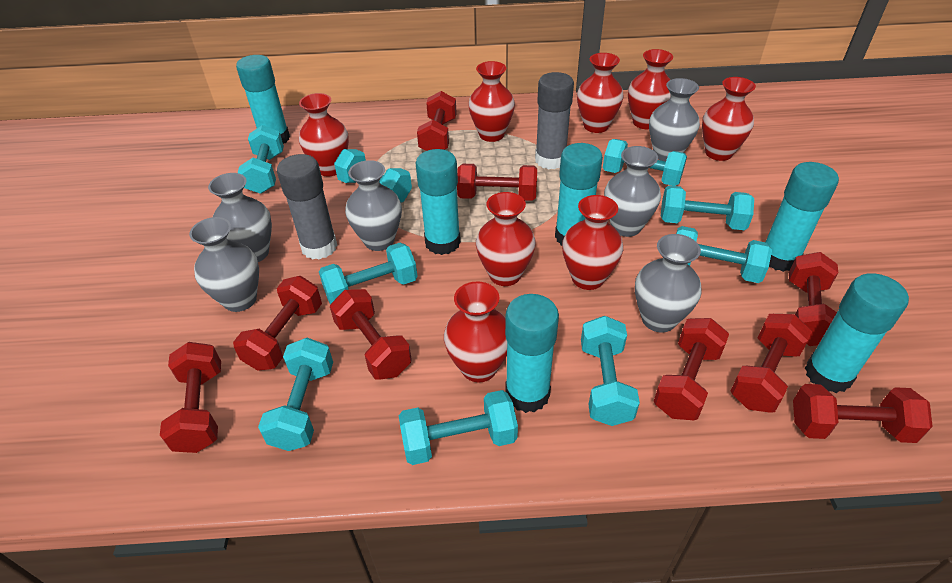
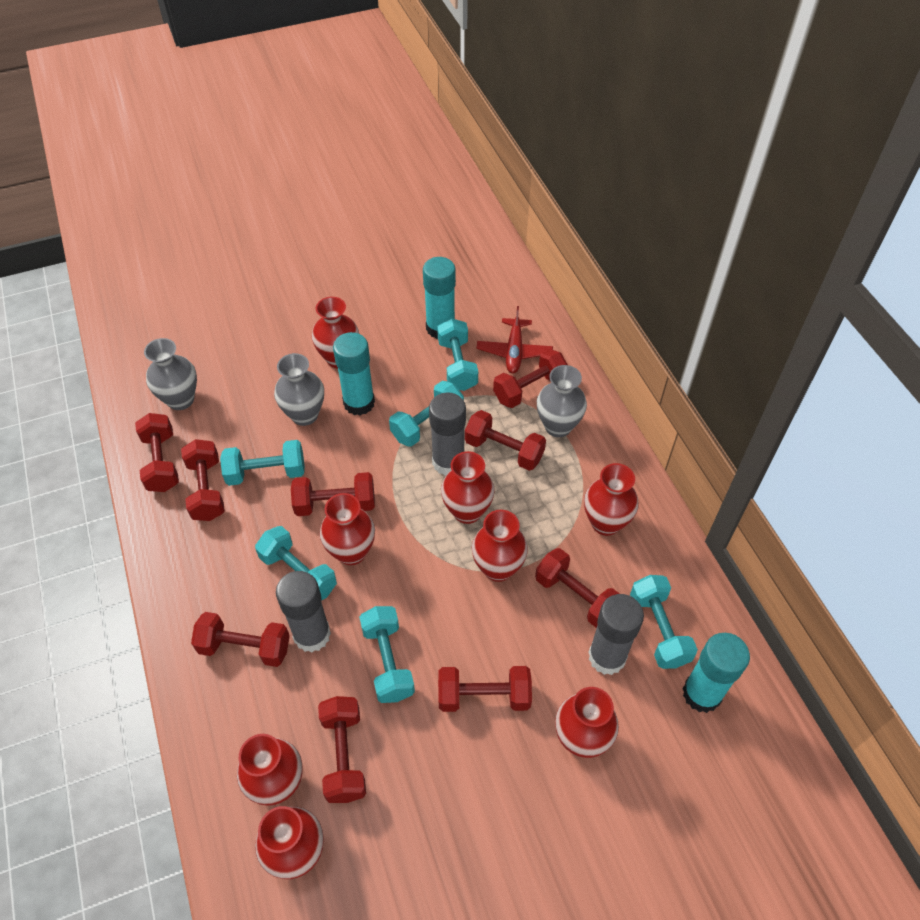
grey glue stick: 2 -> 3
grey vase: 6 -> 3
red plane: 0 -> 1
turquoise dumbbell: 9 -> 6
turquoise glue stick: 6 -> 3

